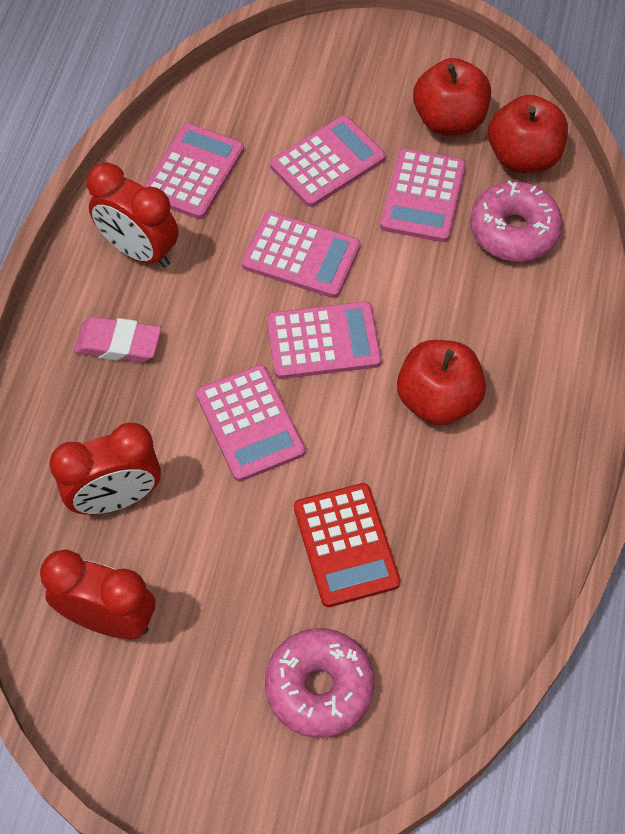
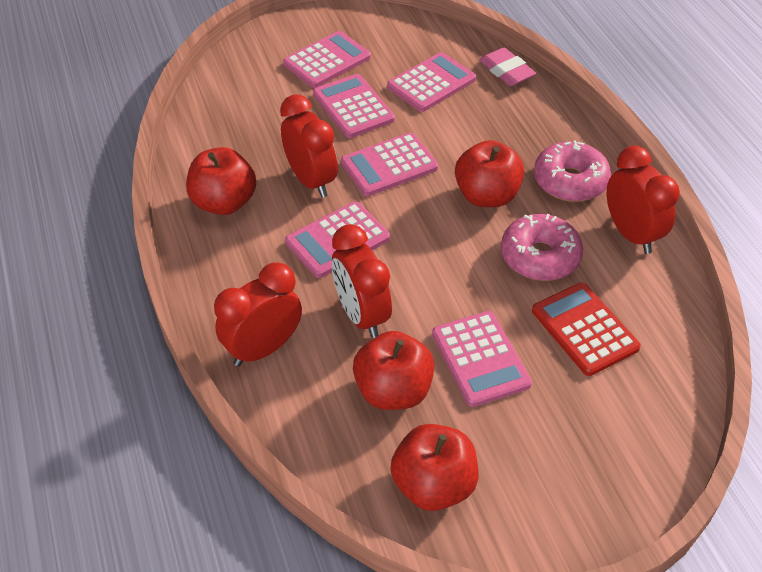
red apple: 3 -> 4
red clock: 3 -> 4

